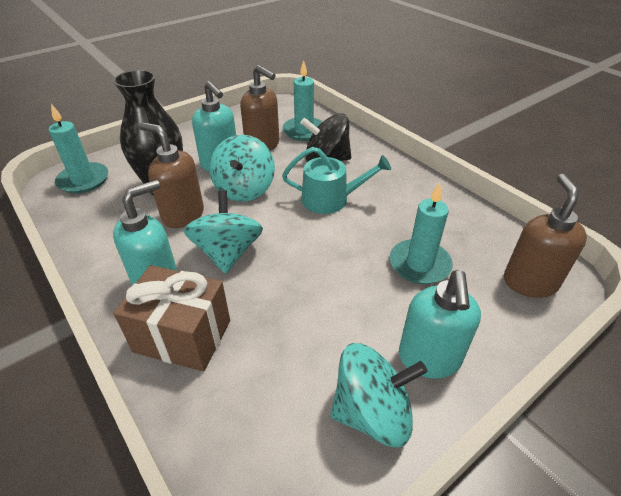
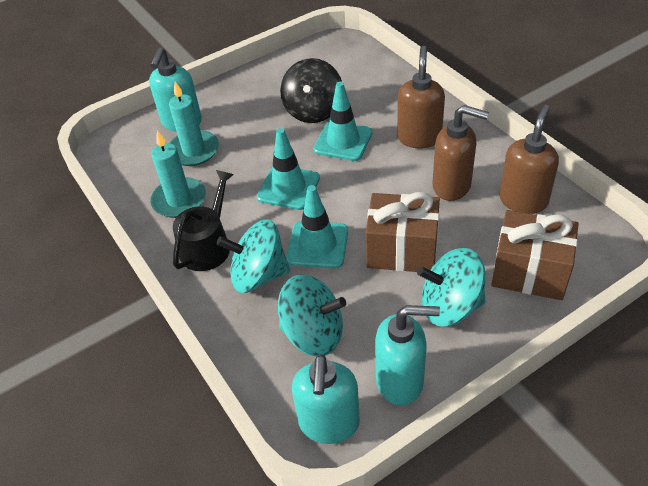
black vase: 1 -> 0
black watering can: 0 -> 1
brown gift: 1 -> 2
turquoise candle: 3 -> 2
turquoise traffic cone: 0 -> 3
turquoise watering can: 1 -> 0

